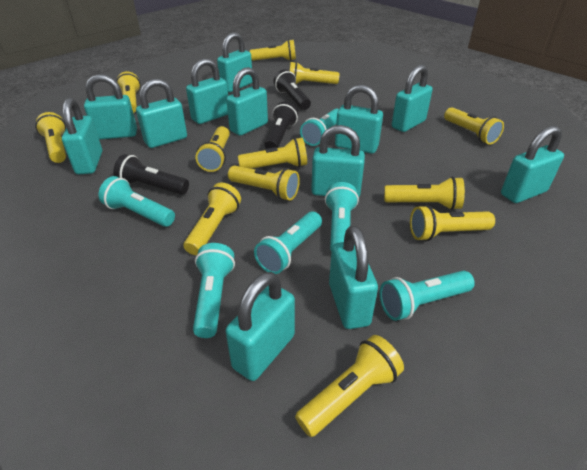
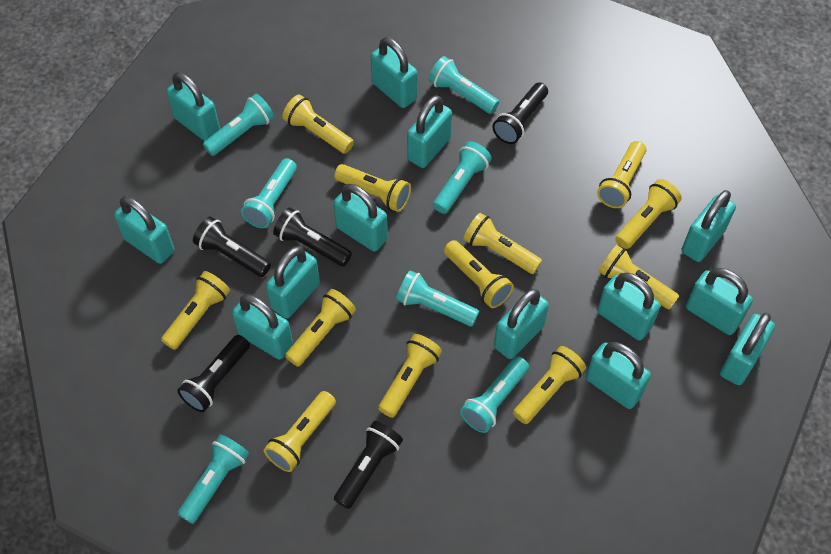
black flashlight: 3 -> 5
turquoise flashlight: 6 -> 7
turquoise padlock: 12 -> 13

